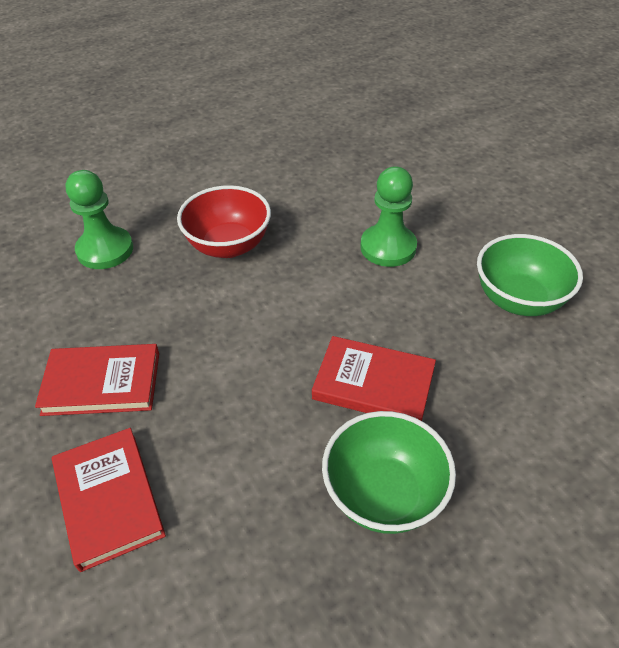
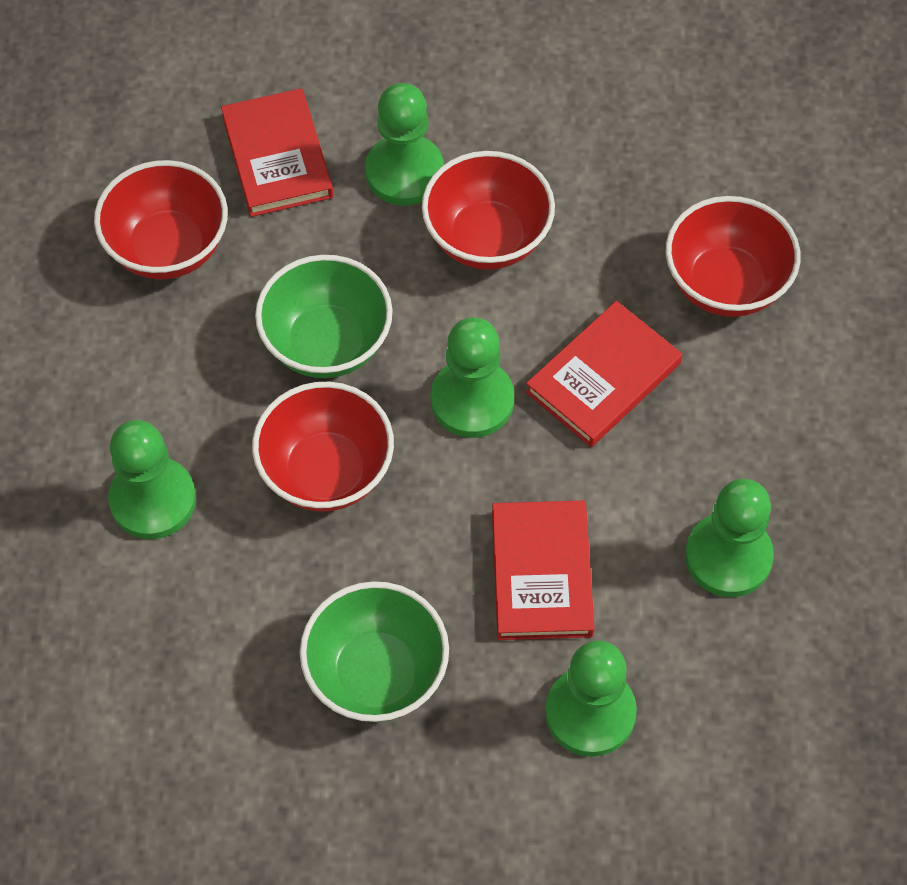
green pawn: 2 -> 5
red bowl: 1 -> 4

